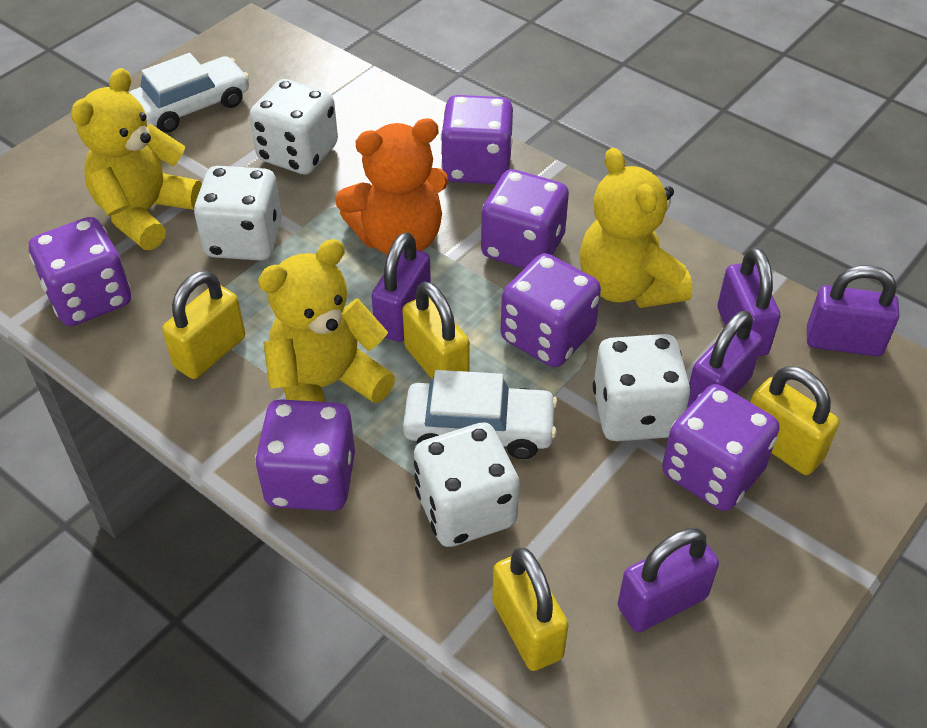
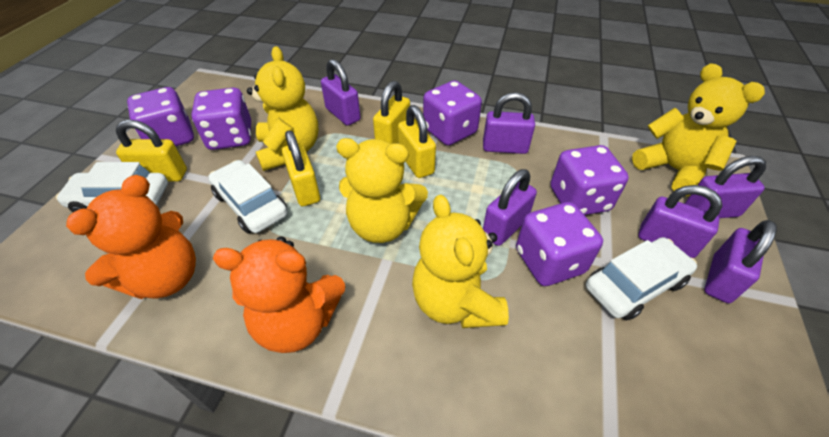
orange teddy bear: 1 -> 2
purple dice: 6 -> 5
purple padlock: 5 -> 6
white car: 2 -> 3
white dice: 4 -> 0
yellow teddy bear: 3 -> 4

